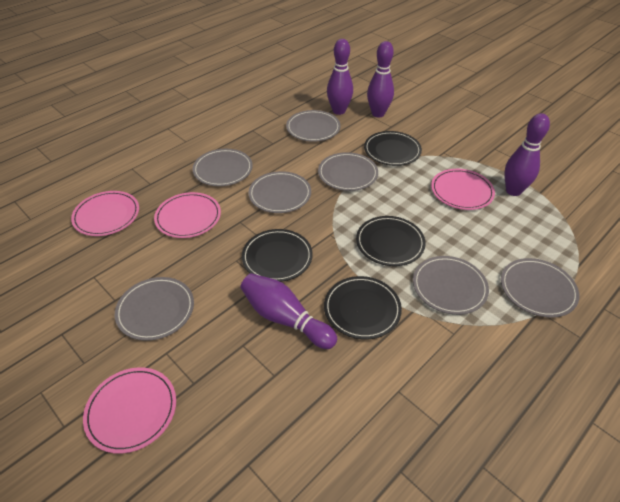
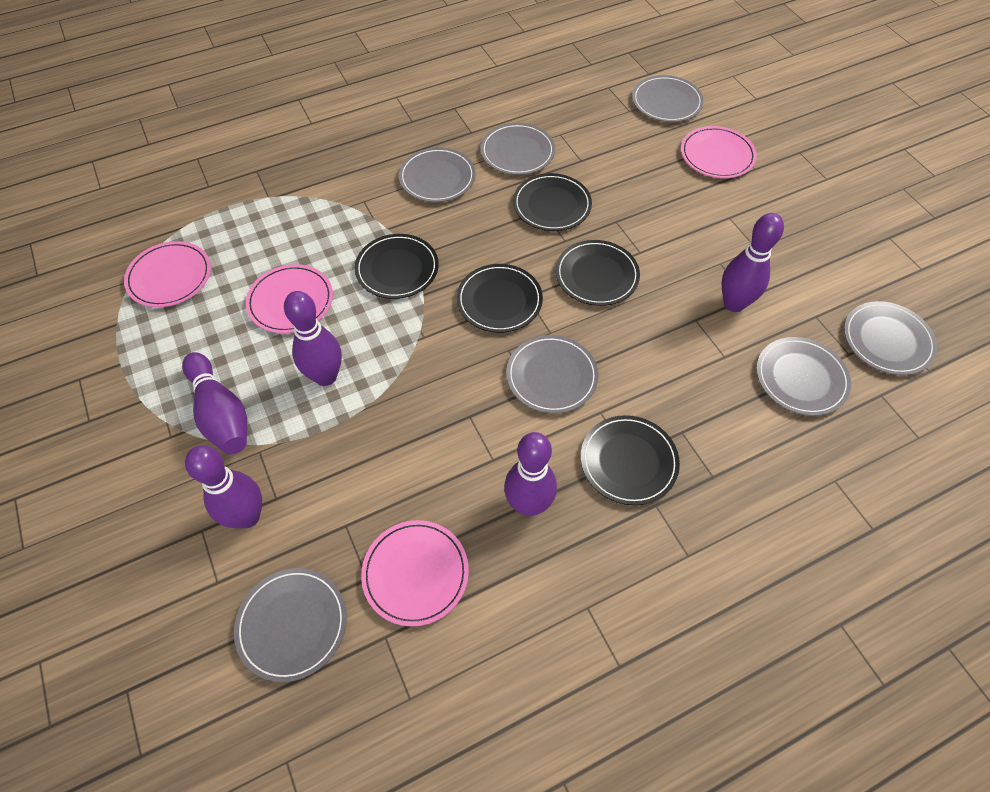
black plate: 4 -> 5
purple bowling pin: 4 -> 5

